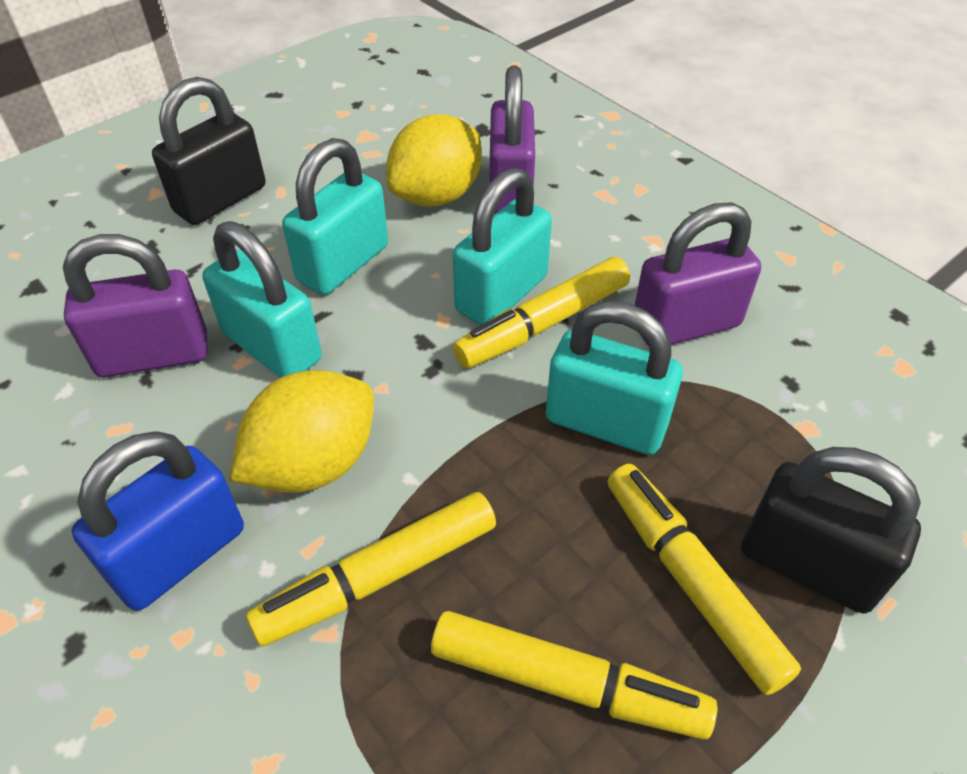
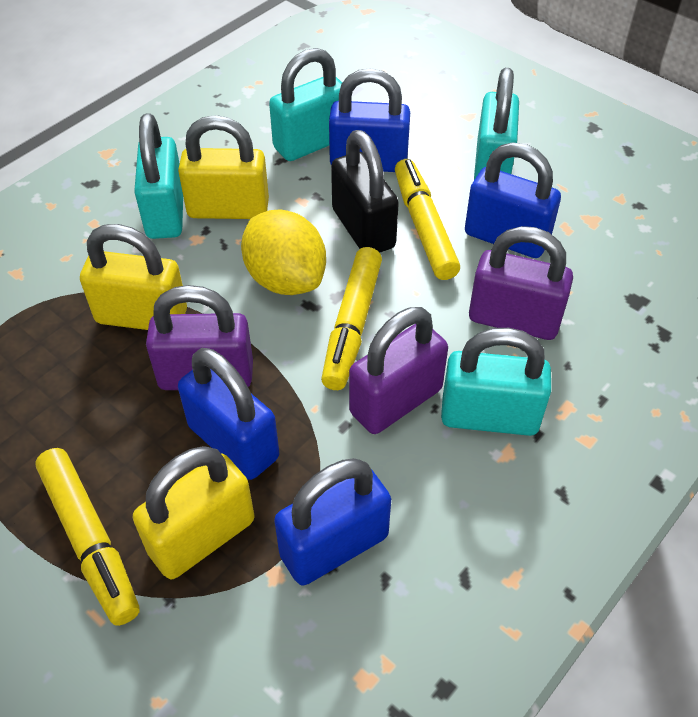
black padlock: 2 -> 1
blue padlock: 1 -> 4
yellow lemon: 2 -> 1
yellow marker: 4 -> 3
yellow padlock: 0 -> 3

